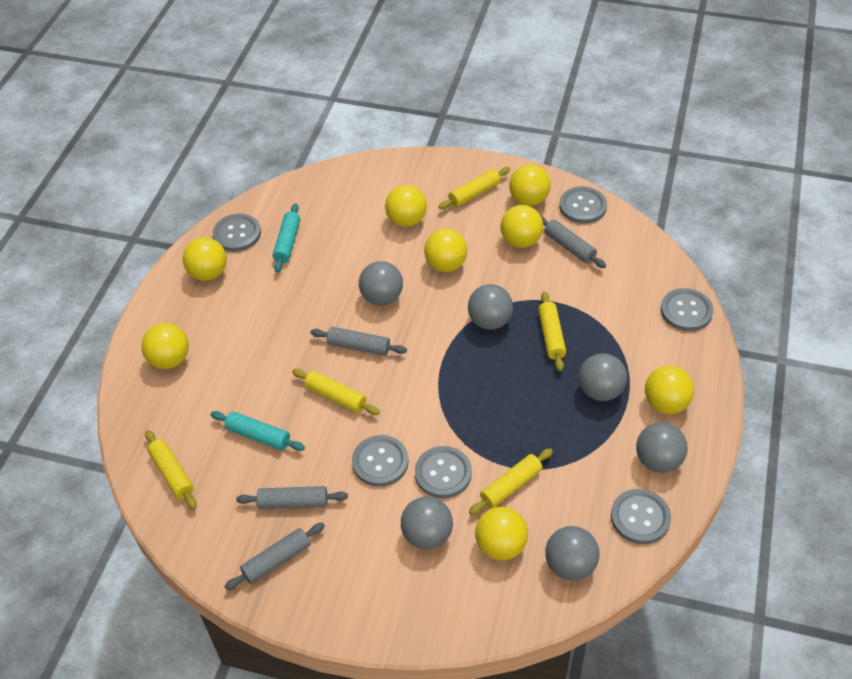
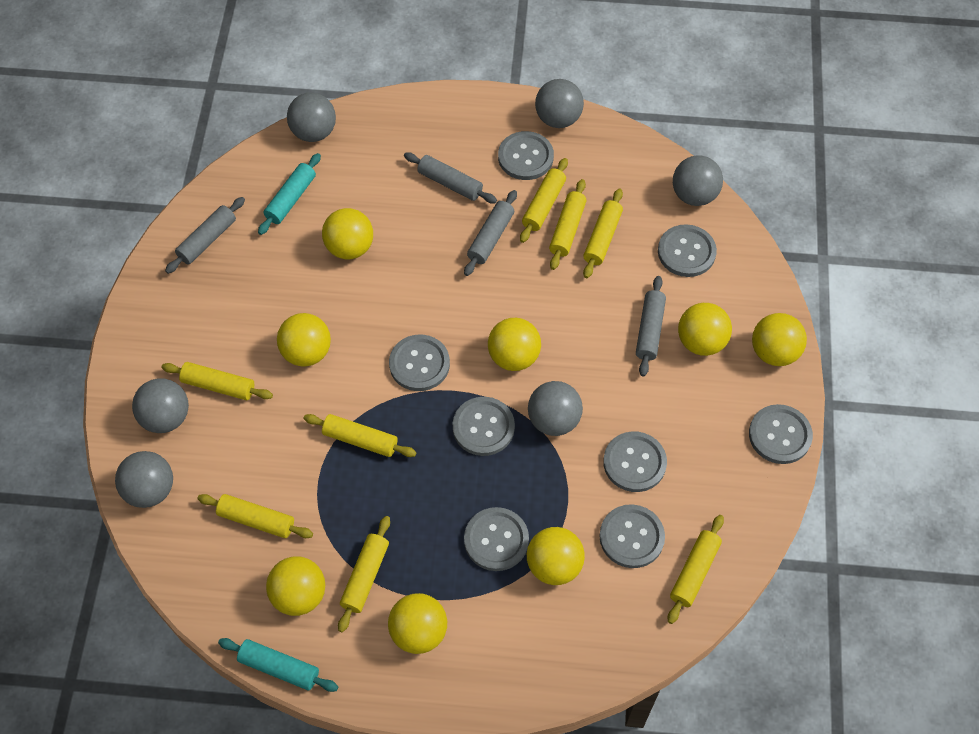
grey button: 6 -> 8
yellow rolling pin: 5 -> 8

